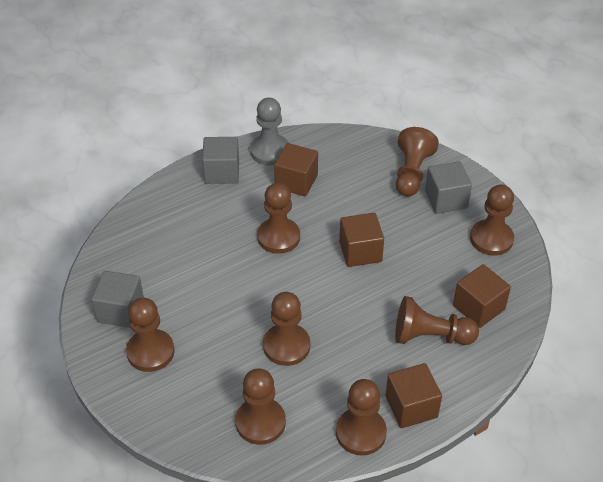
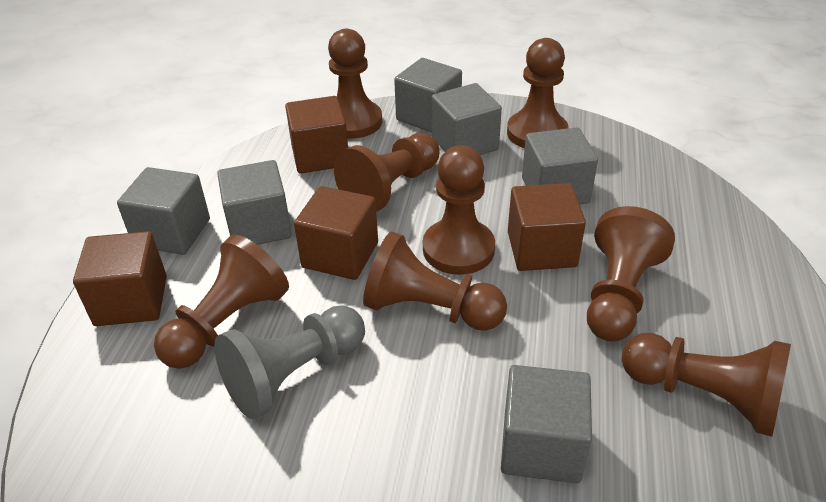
grey cube: 3 -> 6

